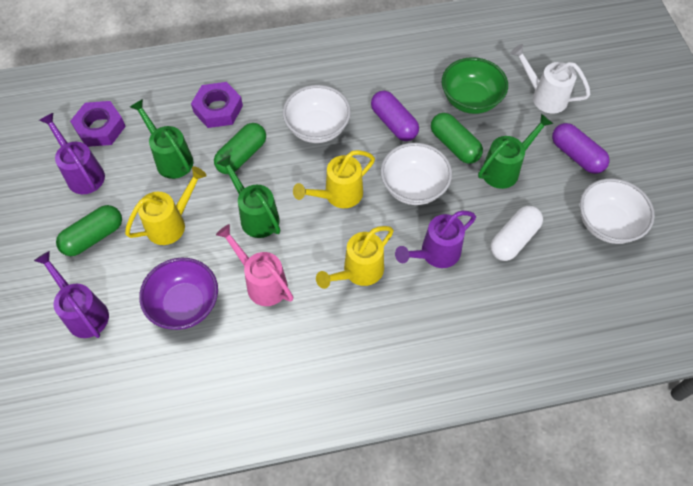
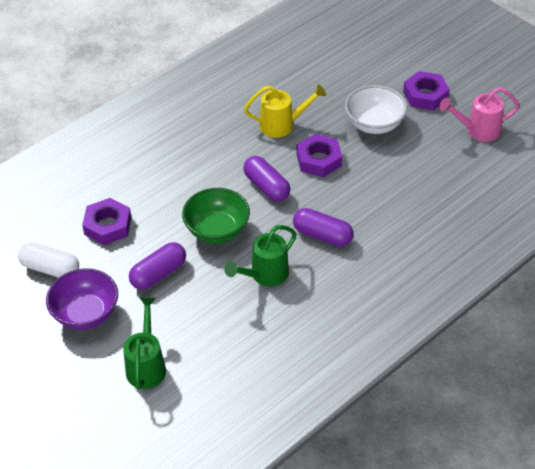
green capsule: 3 -> 0
green watering can: 3 -> 2
purple capsule: 2 -> 3
purple nut: 2 -> 3
purple watering can: 3 -> 0
white bowl: 3 -> 1
white watering can: 1 -> 0
yellow watering can: 3 -> 1

